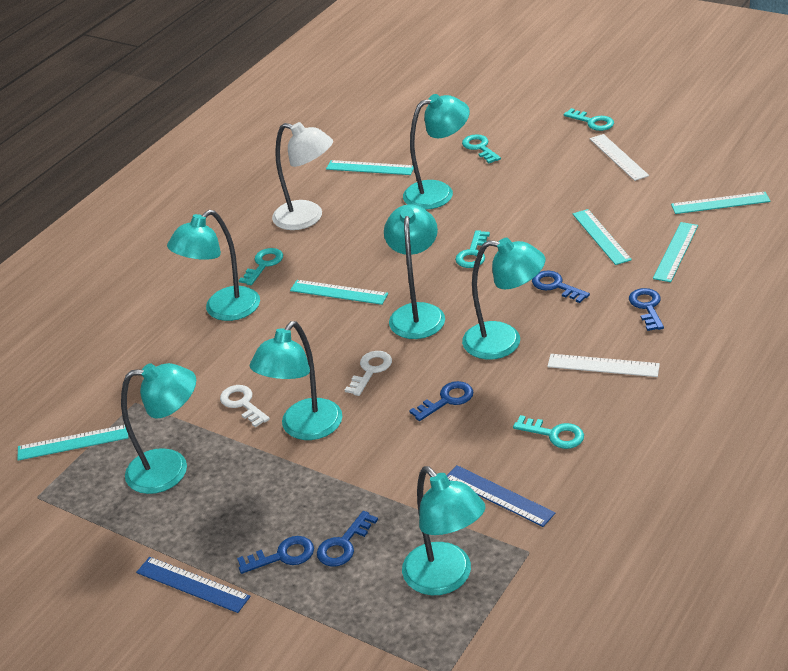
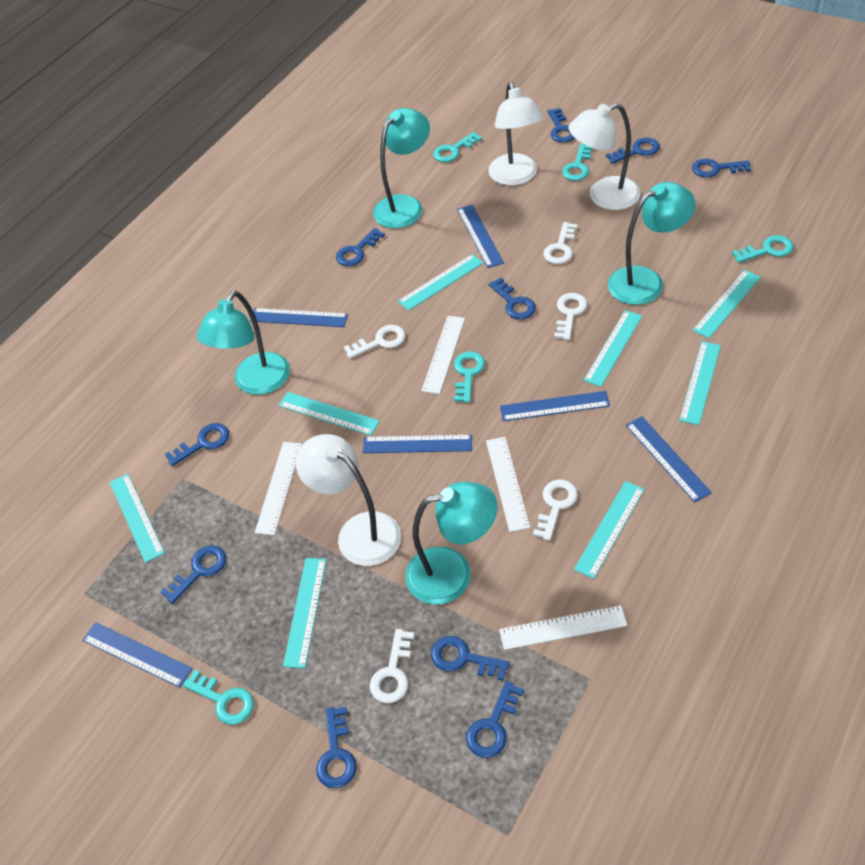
blue key: 5 -> 10
blue ruler: 2 -> 6
turquoise lamp: 7 -> 4
turquoise ruler: 6 -> 8
white key: 2 -> 5
white lamp: 1 -> 3
white ruler: 2 -> 4

